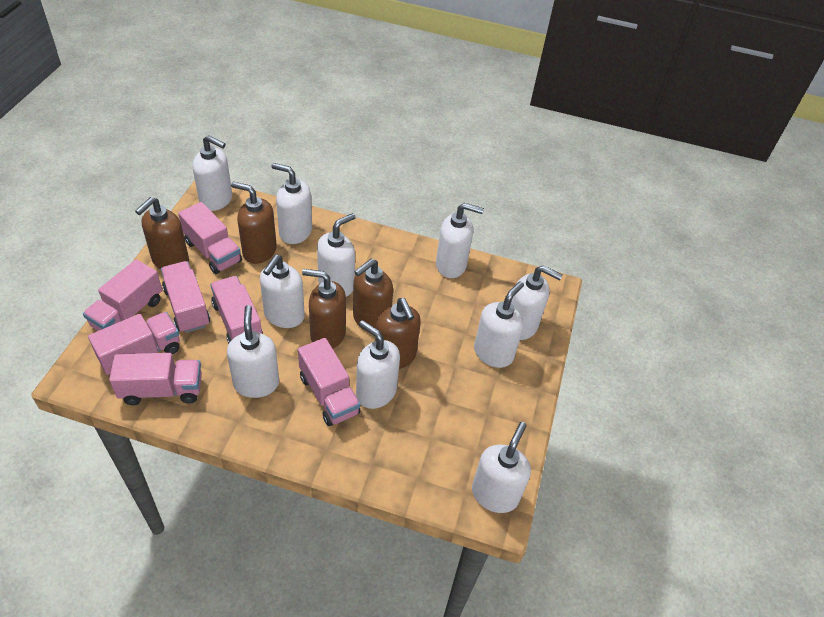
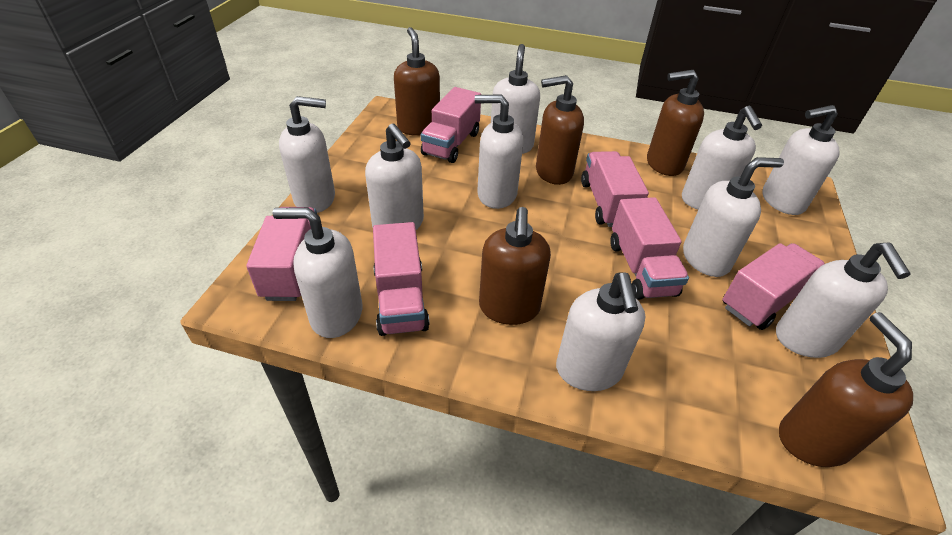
pink truck: 7 -> 6

